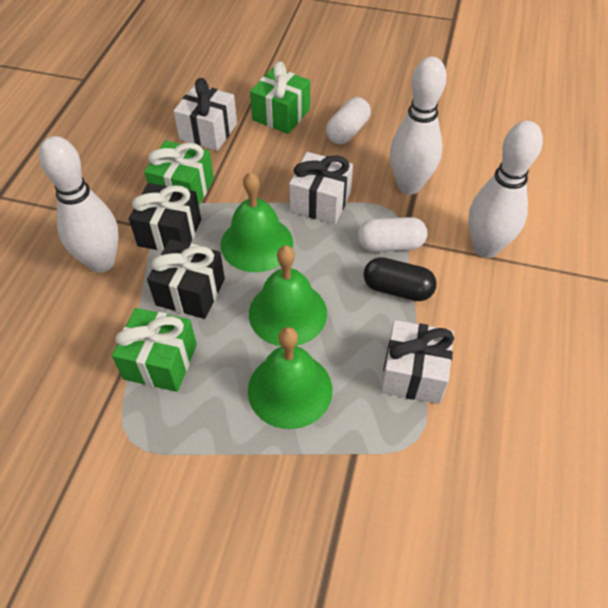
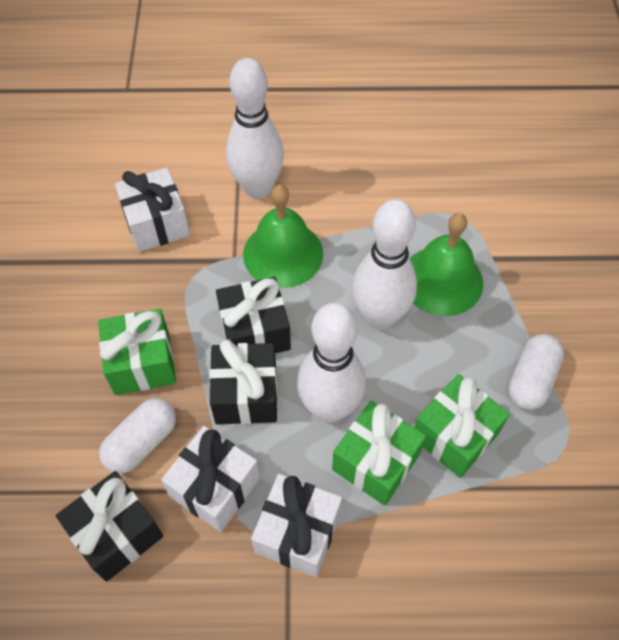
black capsule: 1 -> 0
black gift: 2 -> 3
green bell: 3 -> 2

